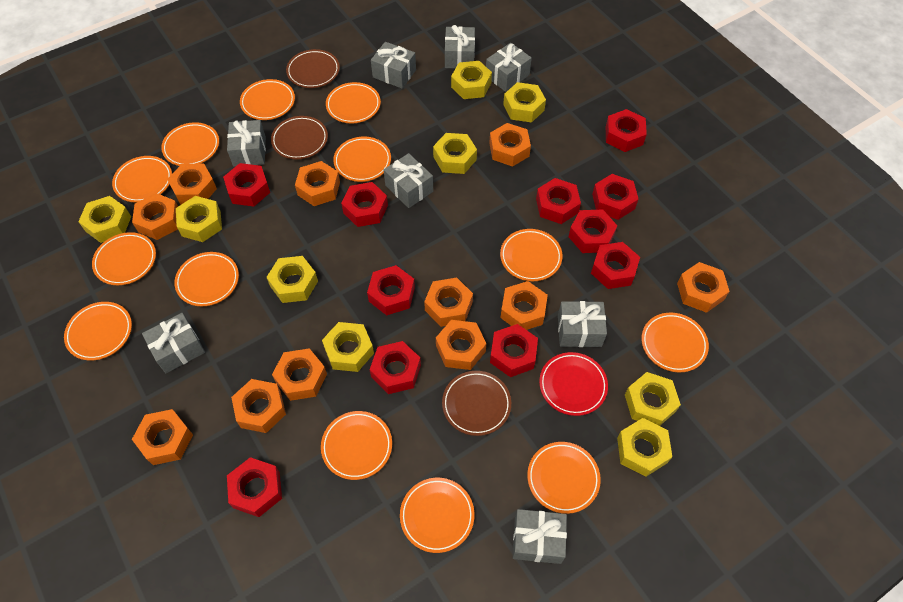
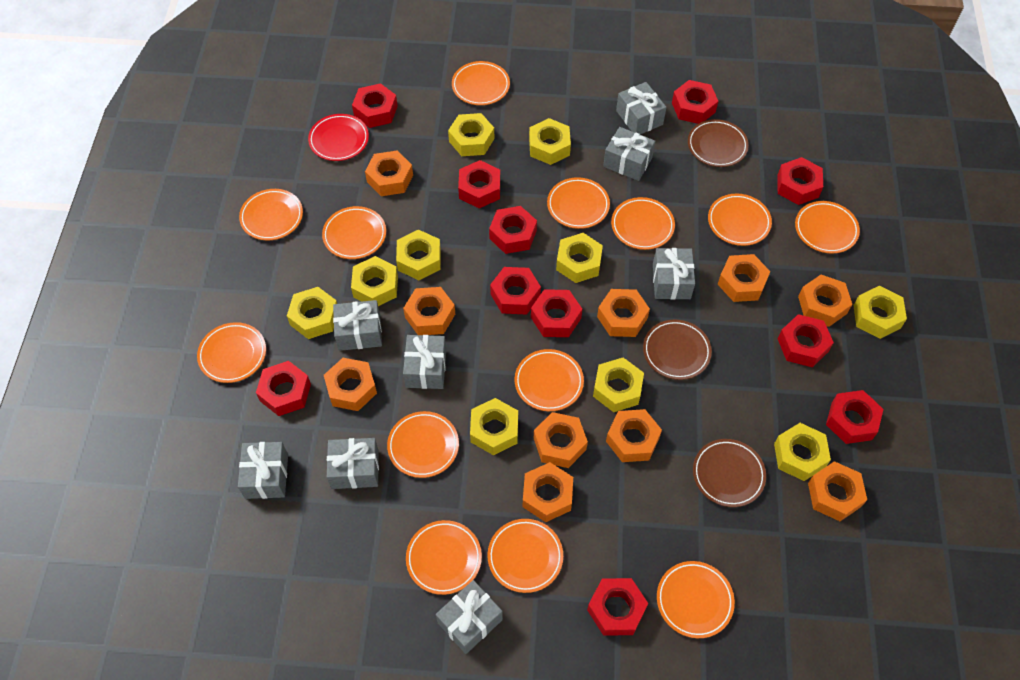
orange nut: 11 -> 10
yellow nut: 9 -> 10

